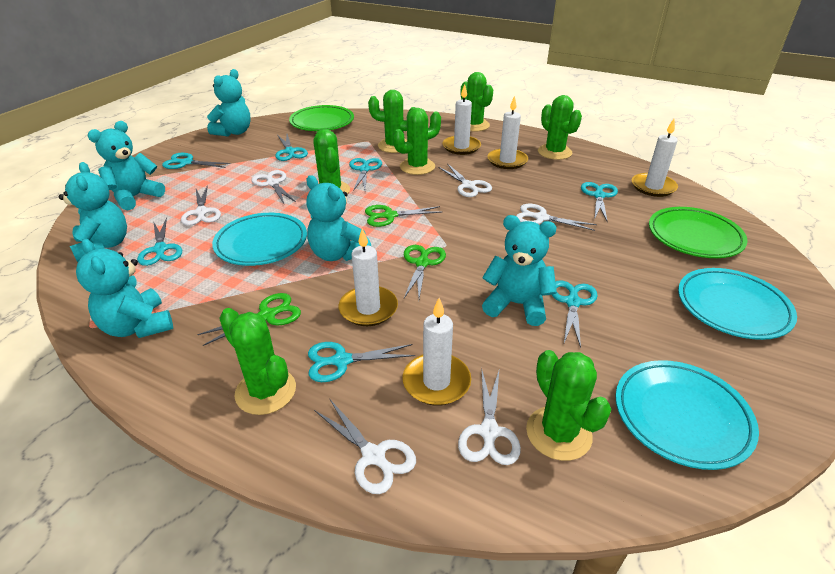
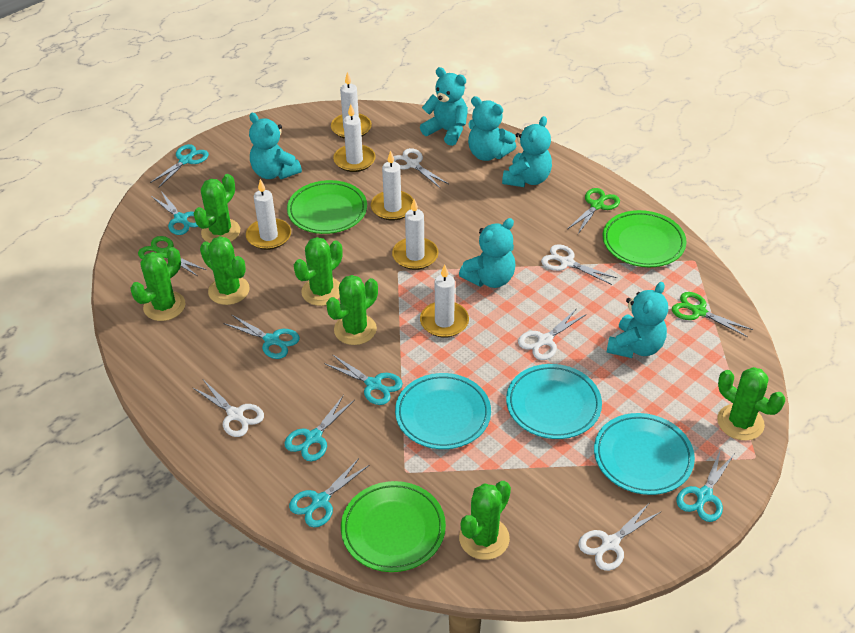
green plate: 2 -> 3
white candle: 5 -> 6
white scissors: 6 -> 5

